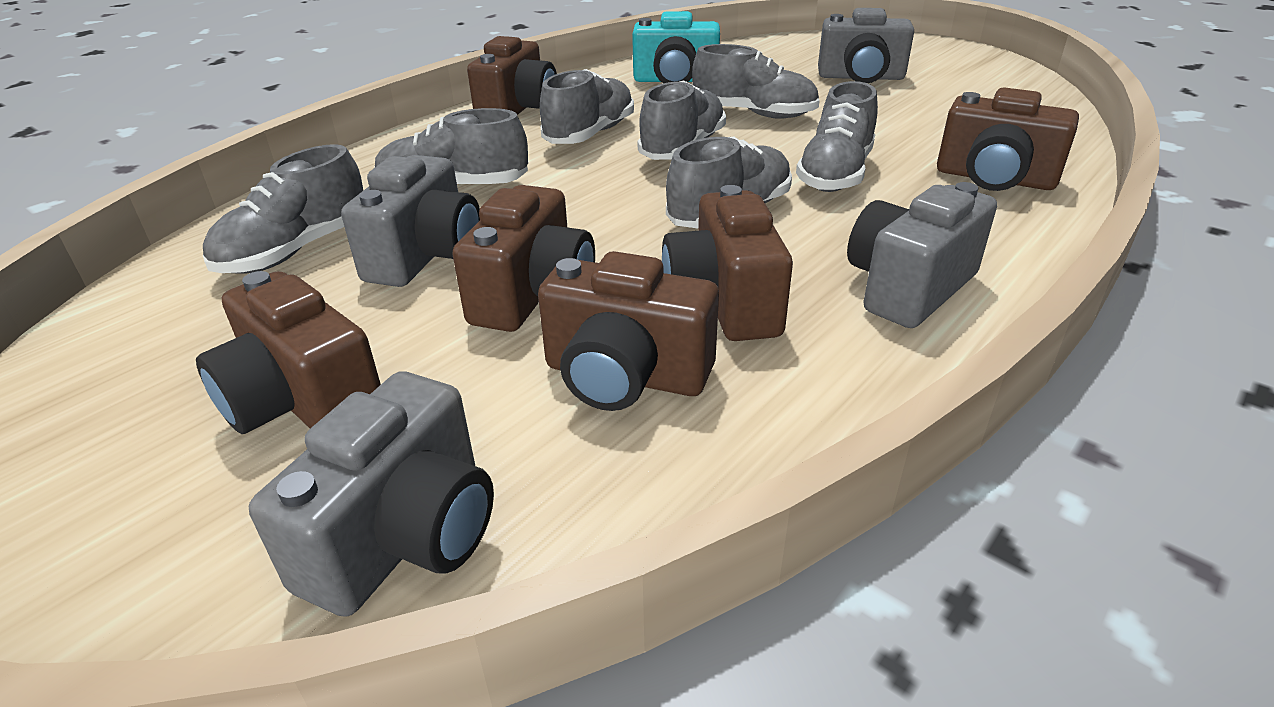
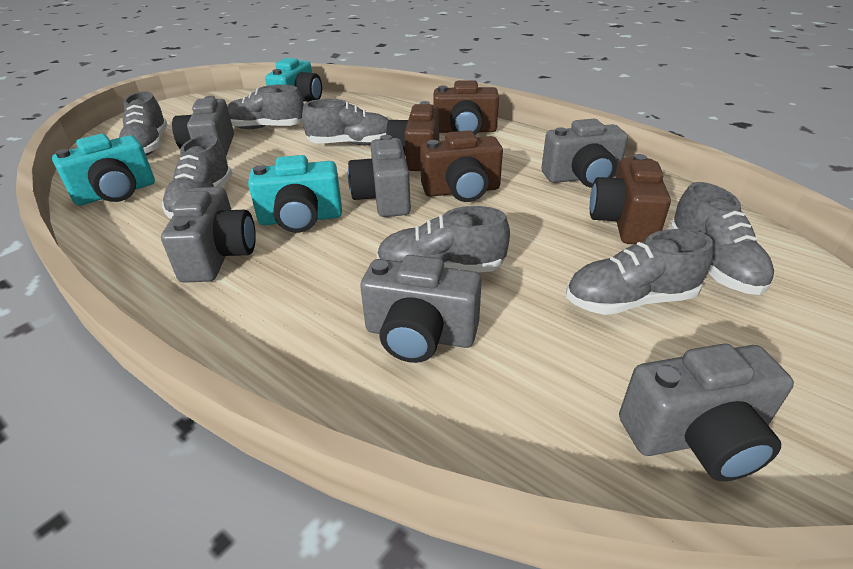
brown camera: 6 -> 4
grey camera: 4 -> 6
turquoise camera: 1 -> 3

